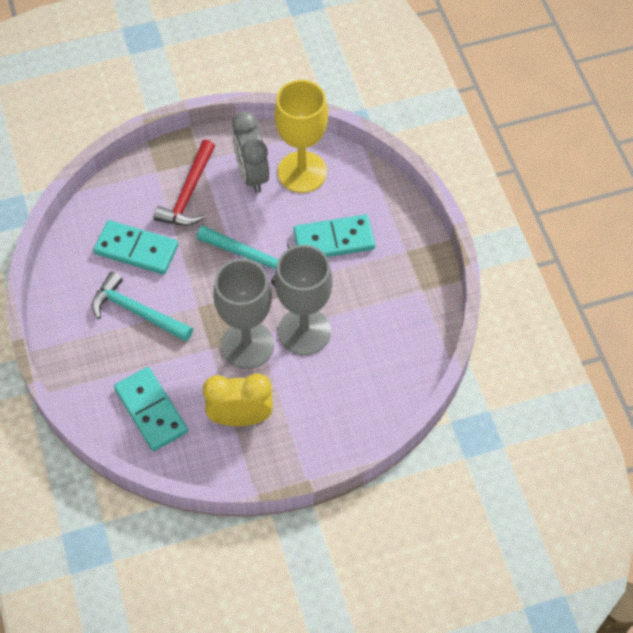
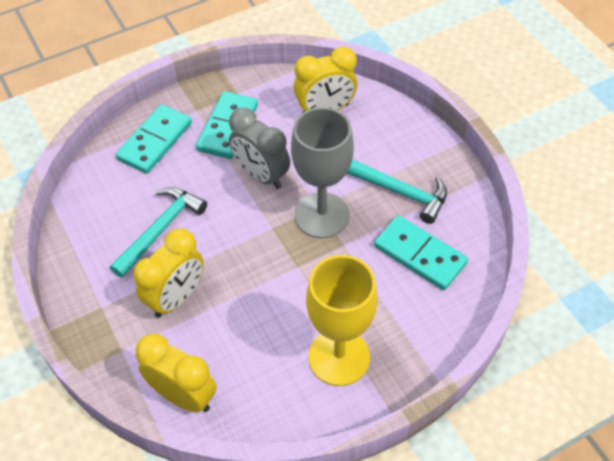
grey goblet: 2 -> 1
red hammer: 1 -> 0
yellow clock: 1 -> 3

